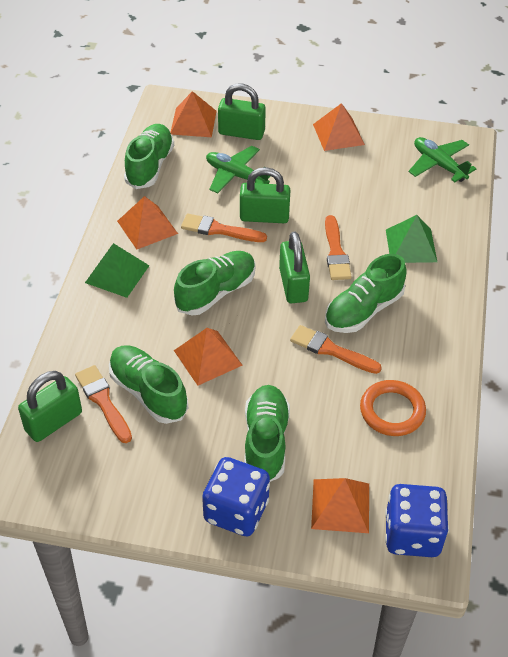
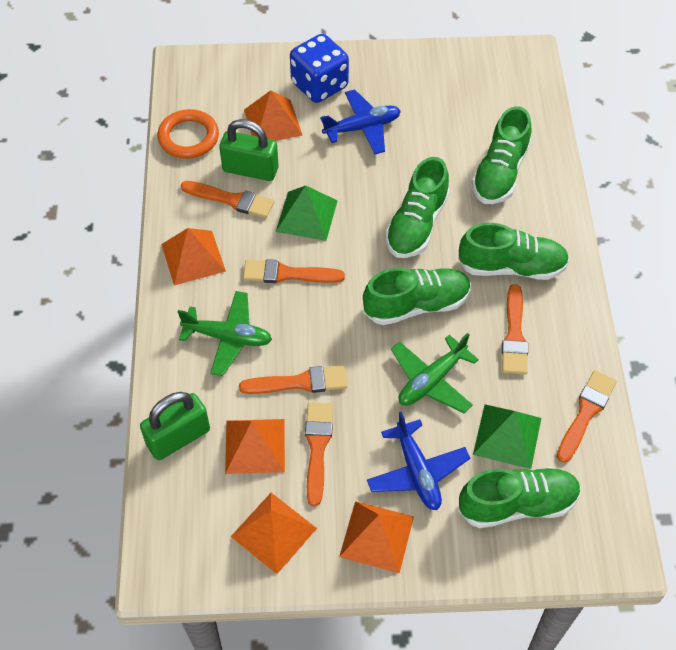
blue dice: 2 -> 1
blue plane: 0 -> 2
green padlock: 4 -> 2
orange brush: 4 -> 6

